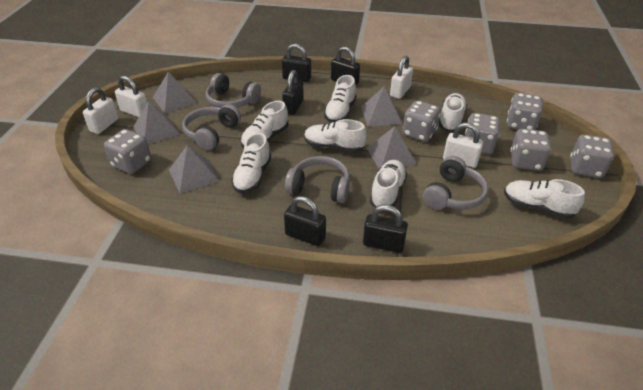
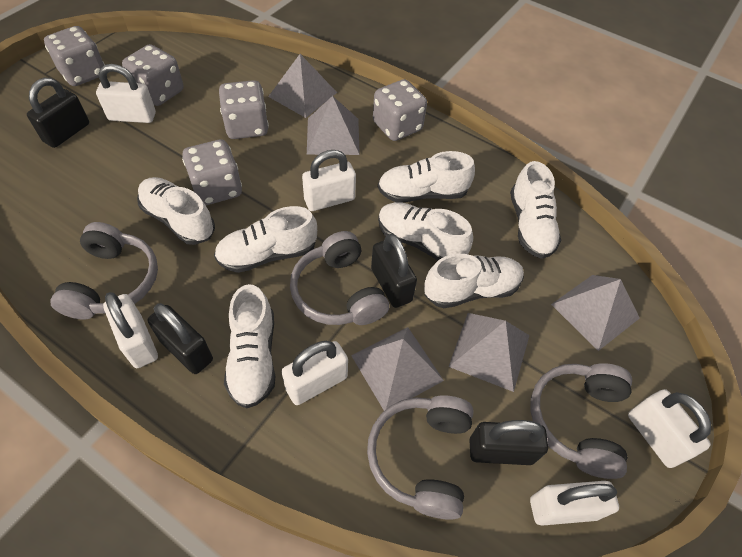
black padlock: 5 -> 4
grey dice: 6 -> 5
white padlock: 4 -> 6

